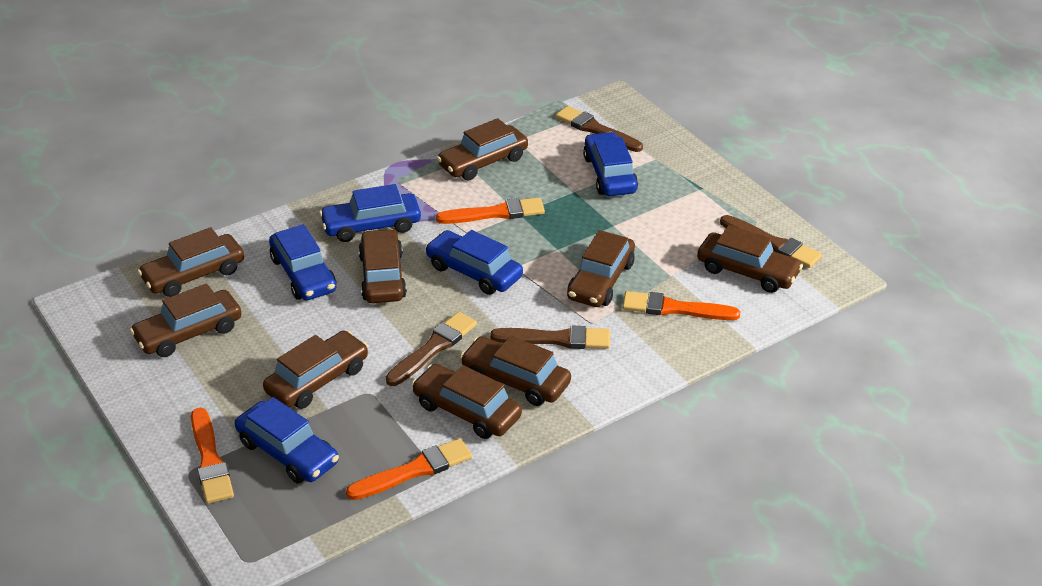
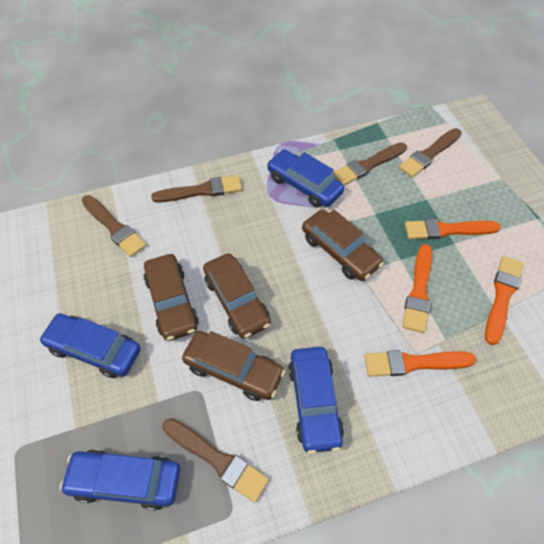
blue car: 5 -> 4
brown brush: 4 -> 5
brown car: 9 -> 4

